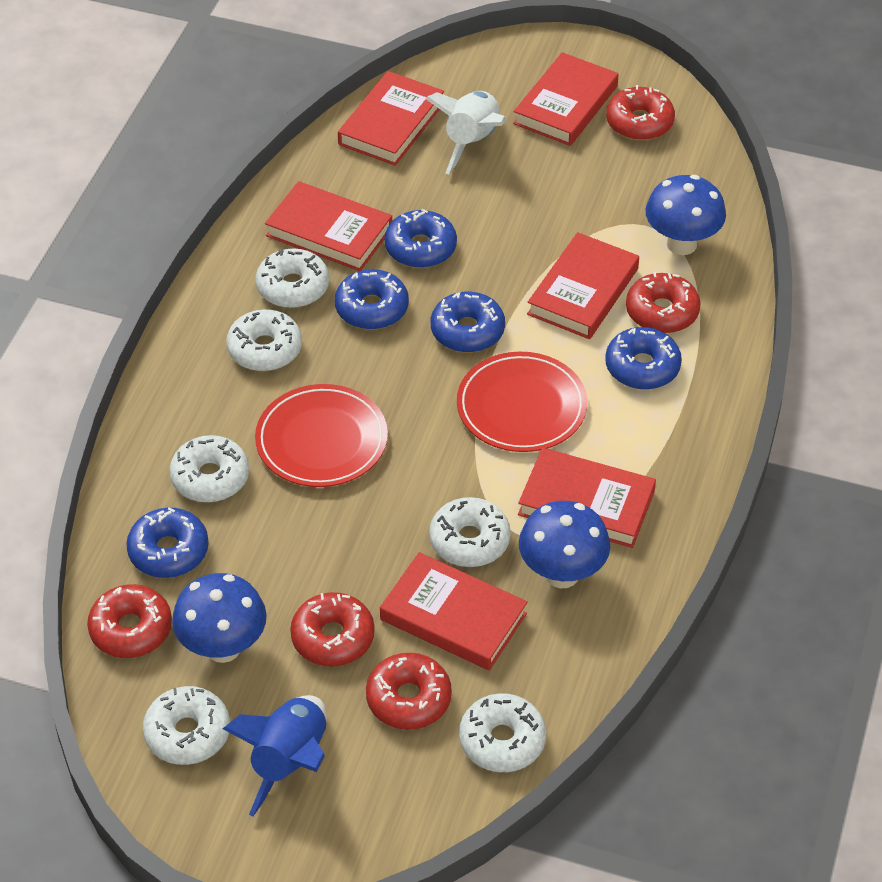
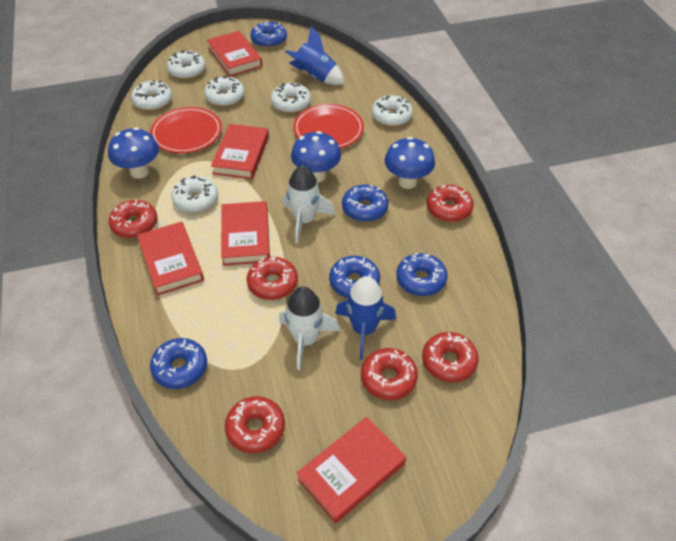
blue rocket: 1 -> 2
red book: 6 -> 5
red donut: 5 -> 6
white rocket: 1 -> 2

